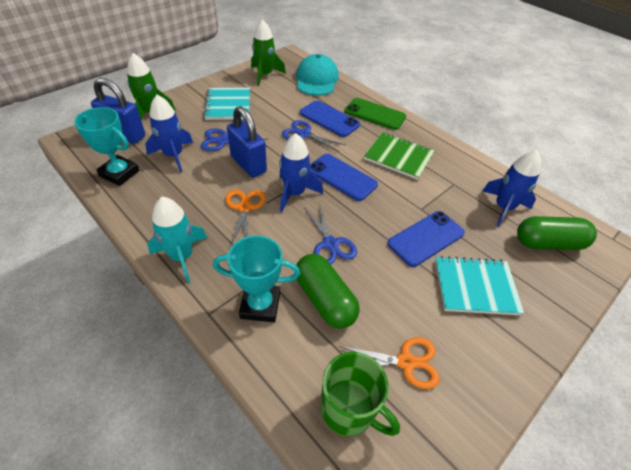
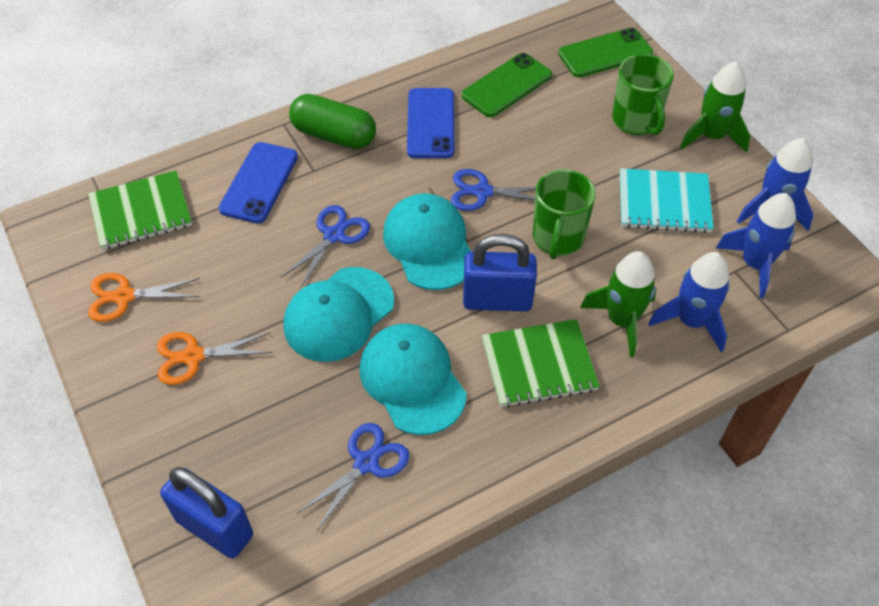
blue phone: 3 -> 2
green capsule: 2 -> 1
green mug: 1 -> 2
green notebook: 1 -> 2
green phone: 1 -> 2
turquoise cap: 1 -> 3
turquoise notebook: 2 -> 1
turquoise rocket: 1 -> 0
turquoise trophy: 2 -> 0

